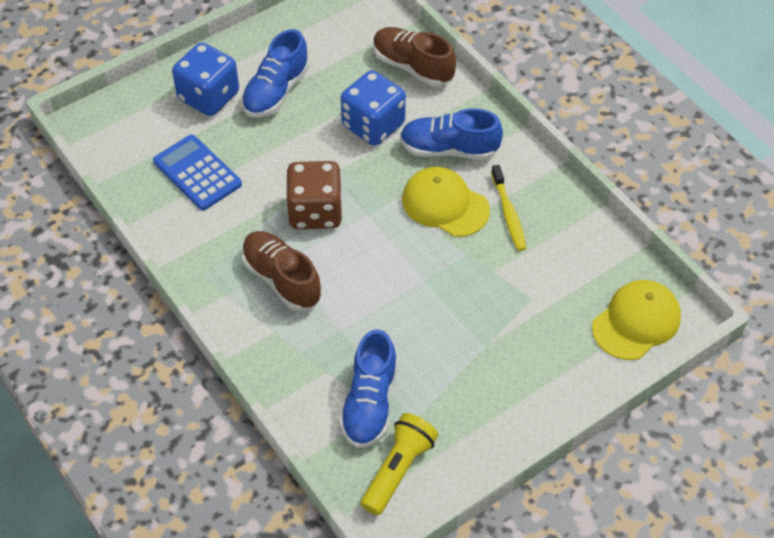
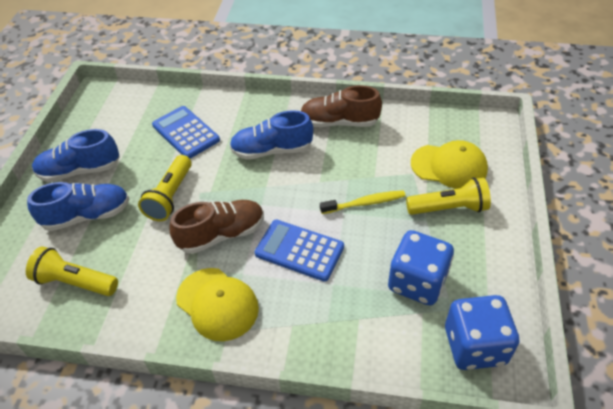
blue calculator: 1 -> 2
brown dice: 1 -> 0
yellow flashlight: 1 -> 3

